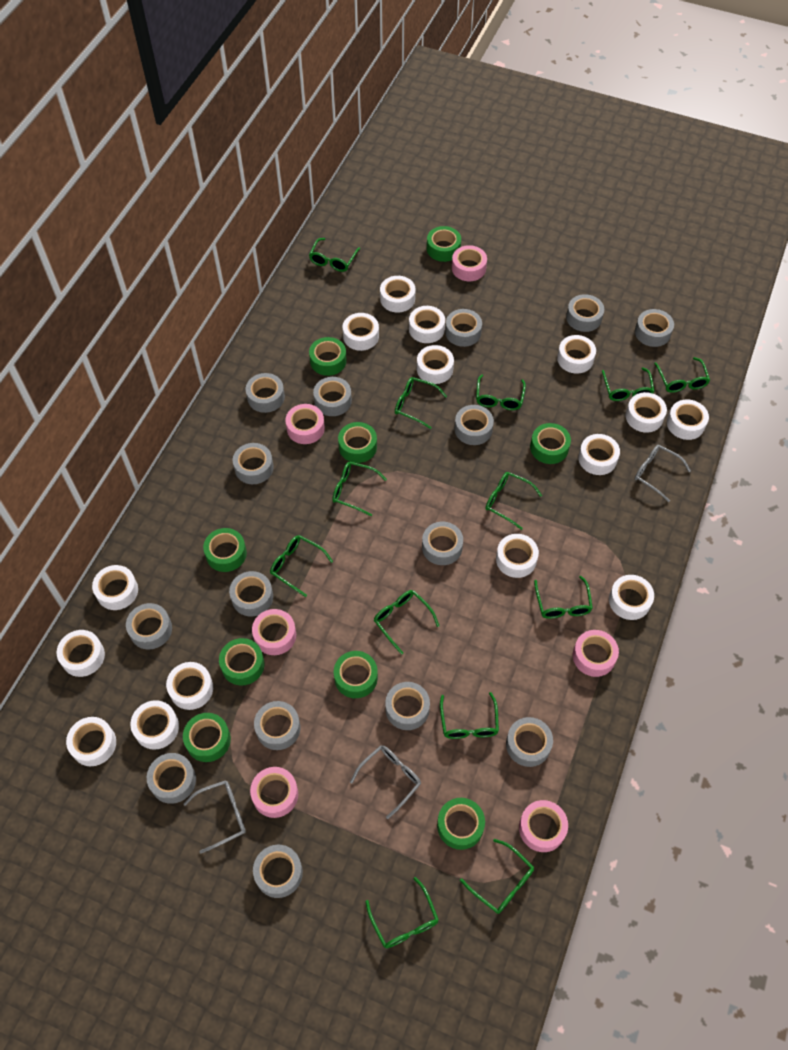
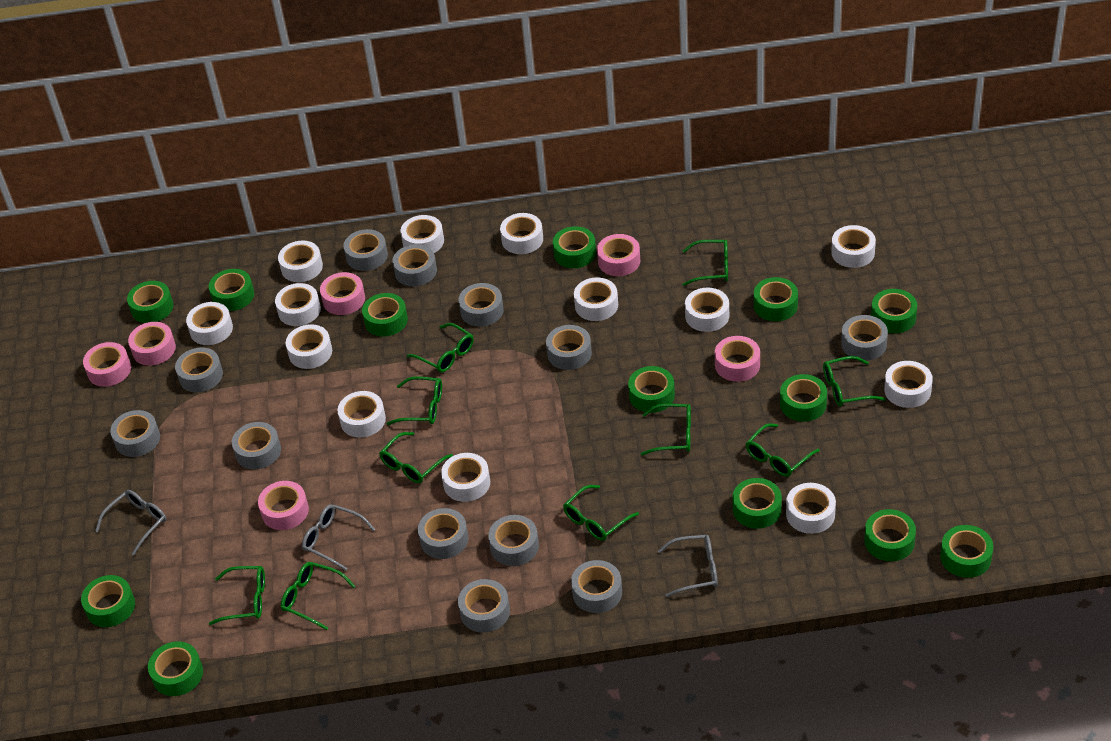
green glasses: 13 -> 10
green tape: 9 -> 13
grey tape: 15 -> 12
white tape: 15 -> 13

